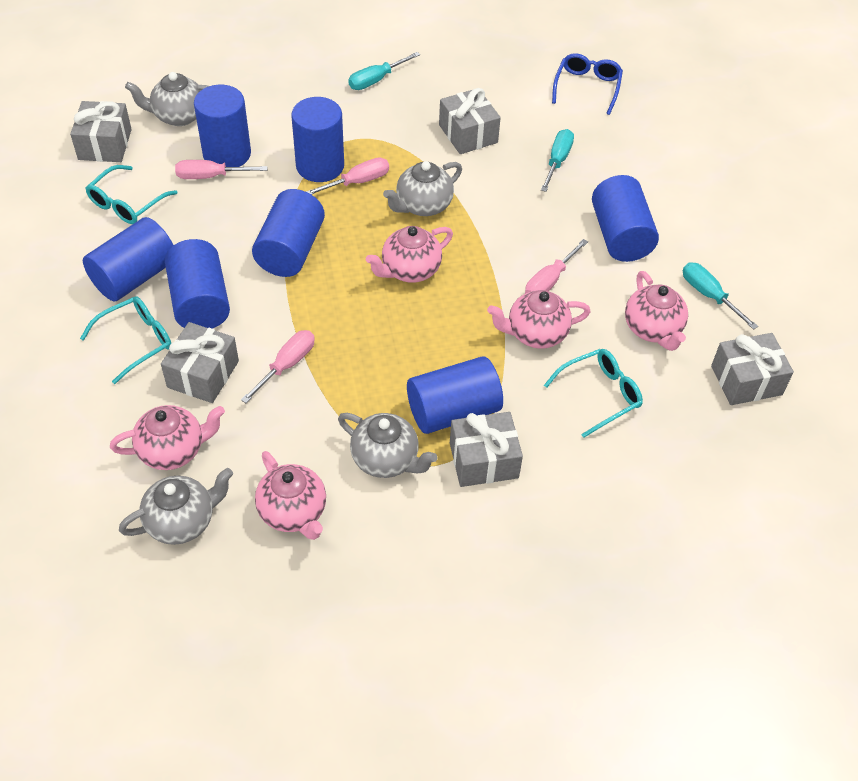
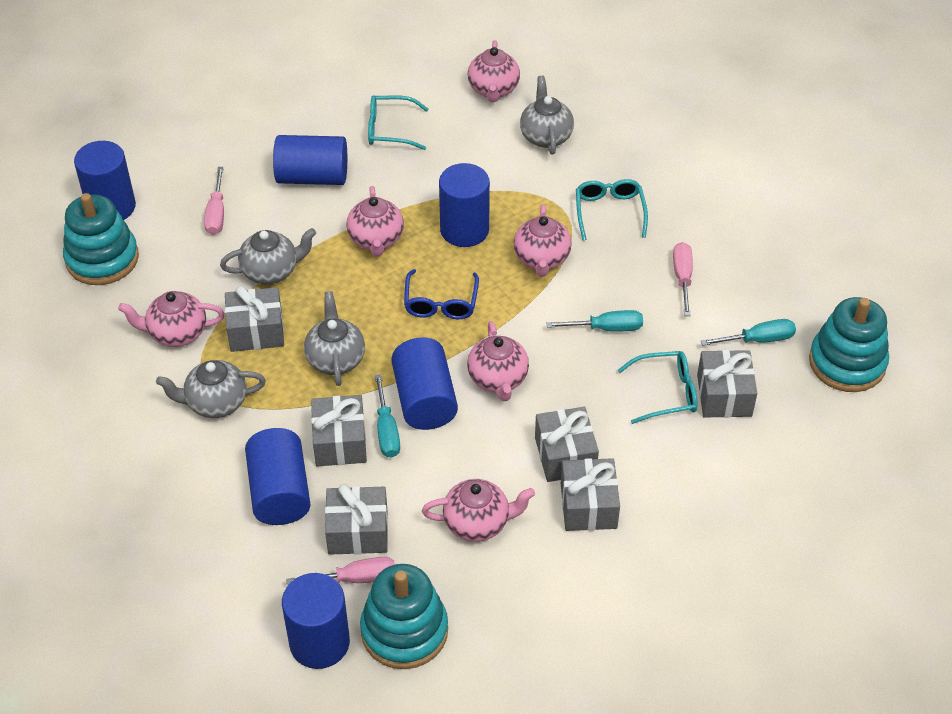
blue cylinder: 7 -> 6
grey gift: 5 -> 6
pink screwdriver: 4 -> 3
pink teapot: 5 -> 6
turquoise stacking toy: 0 -> 3

